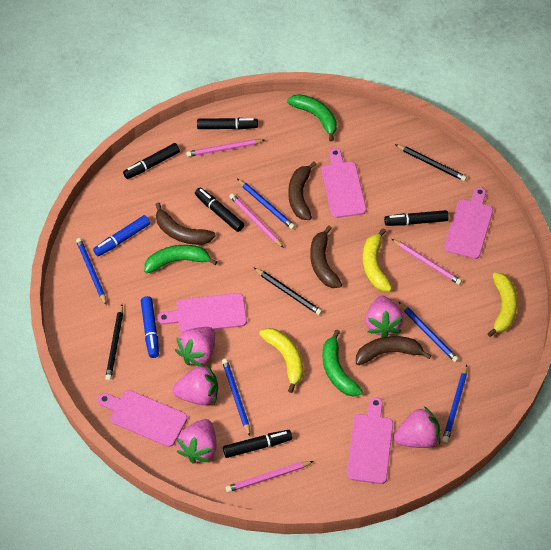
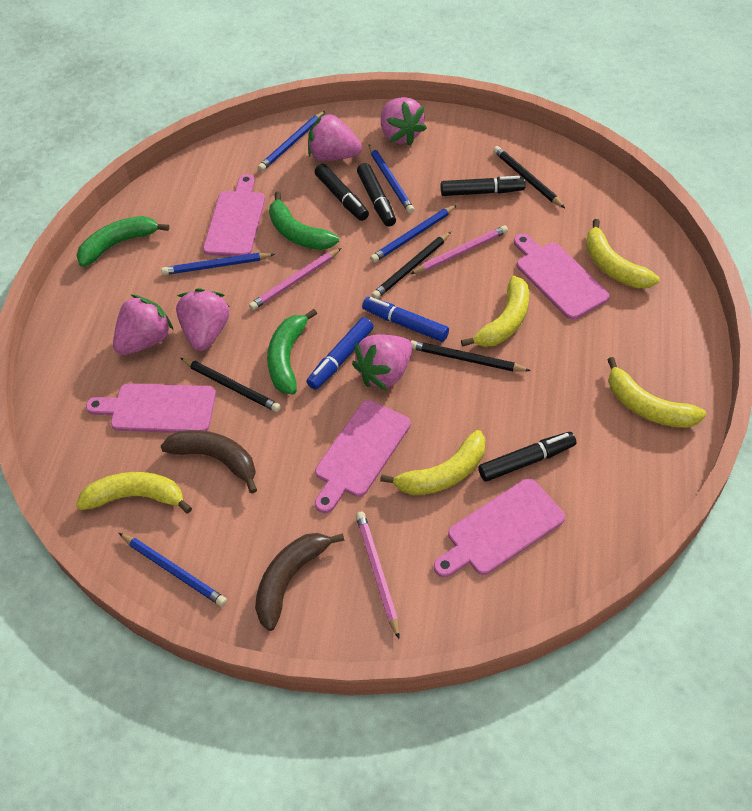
black marker: 5 -> 4
black pencil: 3 -> 4
brown banana: 4 -> 2
pink pencil: 4 -> 3
yellow banana: 3 -> 5

